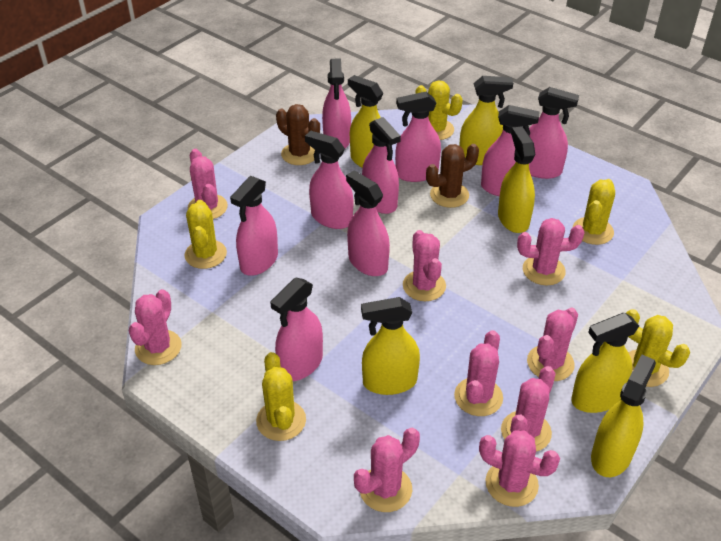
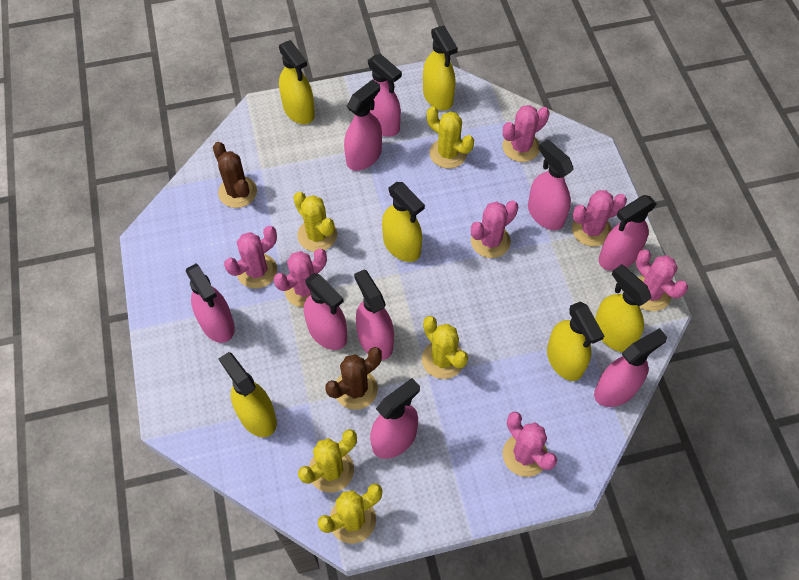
pink cactus: 9 -> 7

